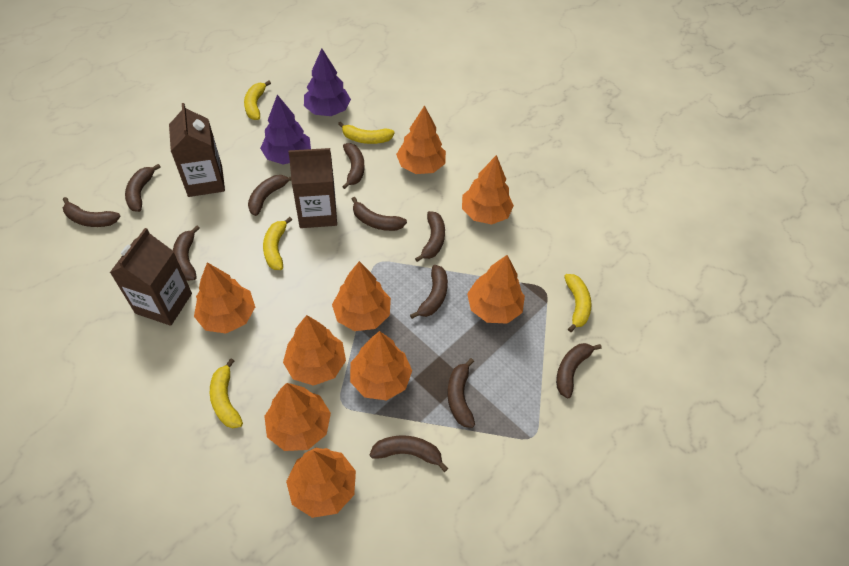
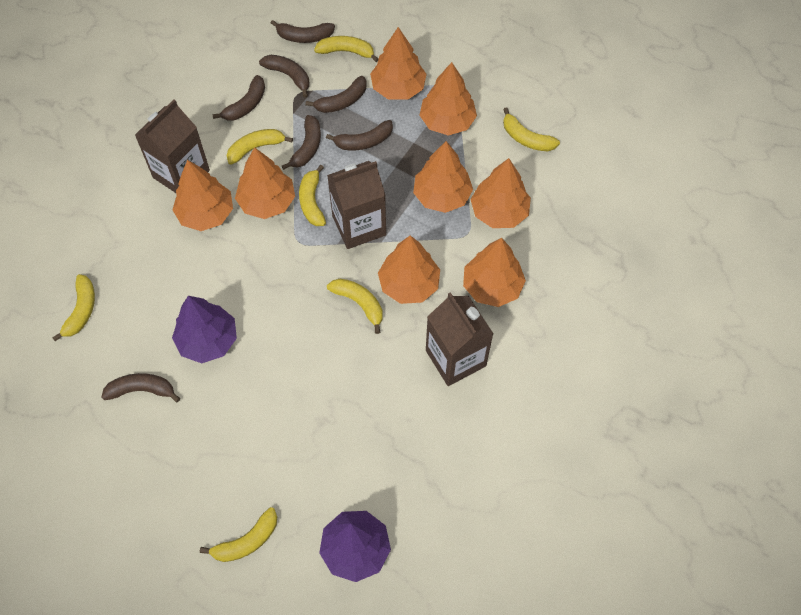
brown banana: 11 -> 7
orange tree: 9 -> 8
yellow banana: 5 -> 7

